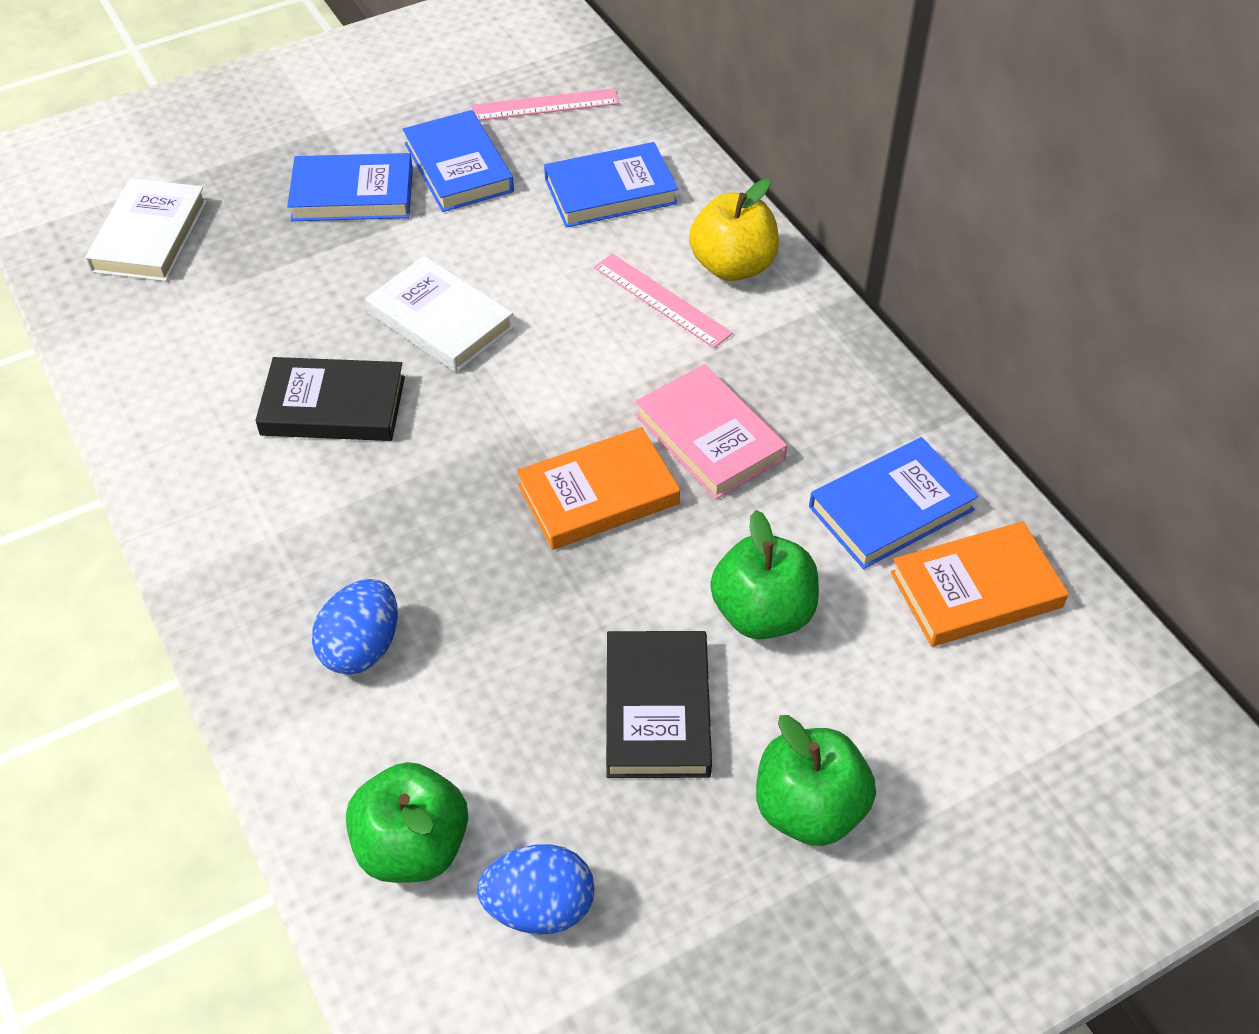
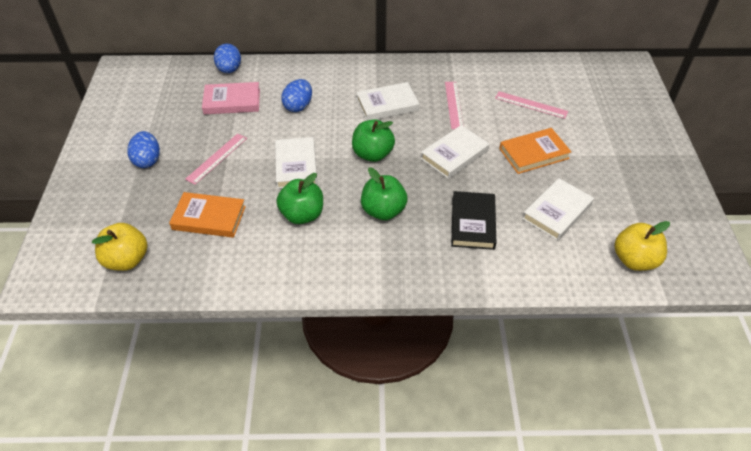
black book: 2 -> 1
blue book: 4 -> 0
blue egg: 2 -> 3
pink ruler: 2 -> 3
white book: 2 -> 4
yellow apple: 1 -> 2

